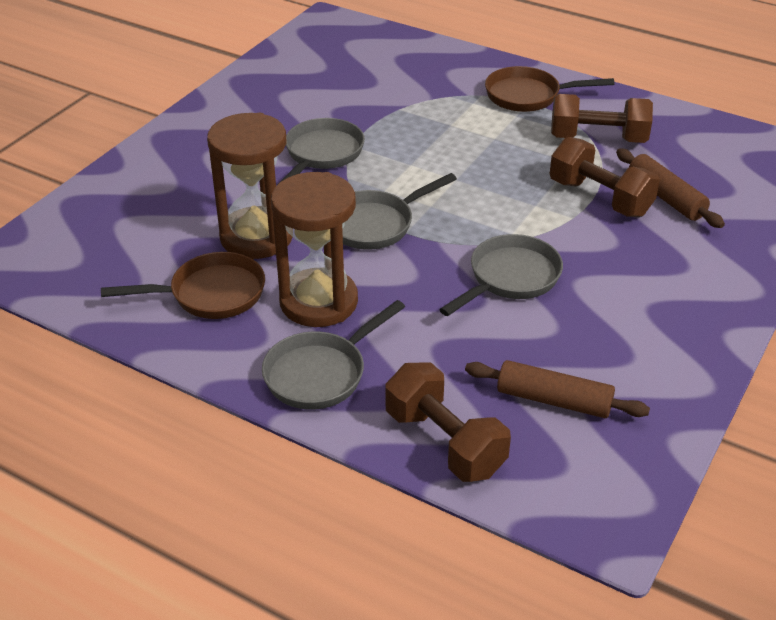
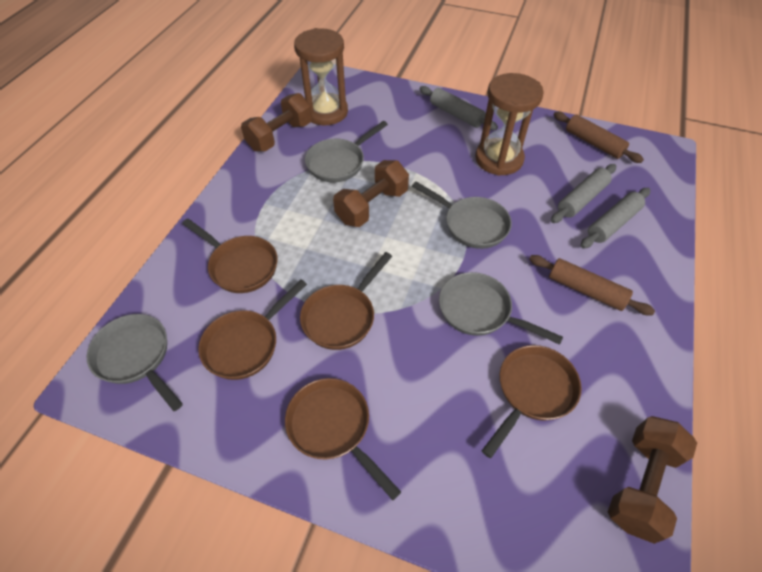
brown pan: 2 -> 5
grey rolling pin: 0 -> 3

